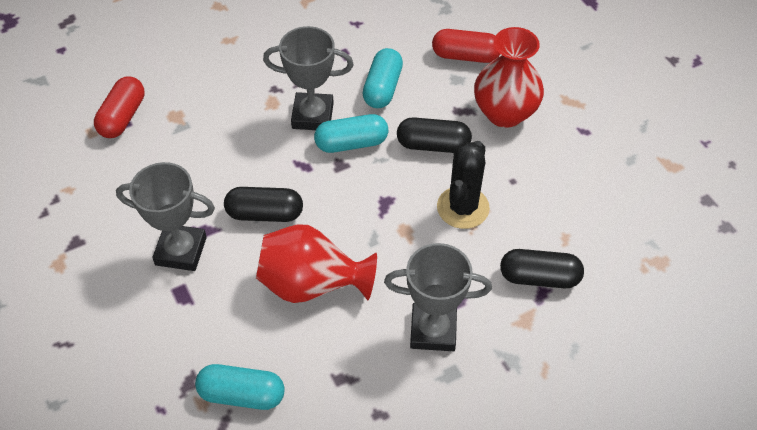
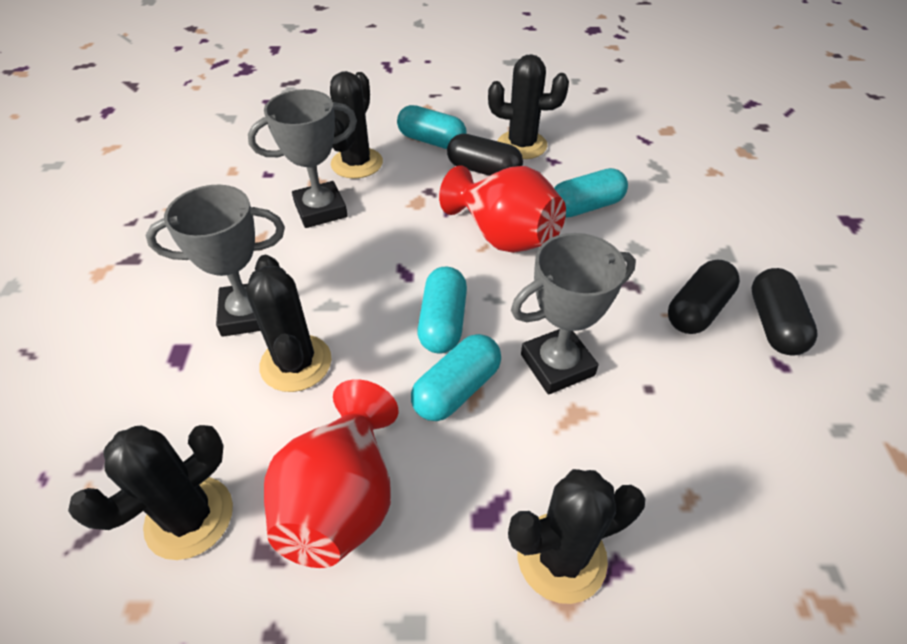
black cactus: 1 -> 5
red capsule: 2 -> 0
turquoise capsule: 3 -> 4

